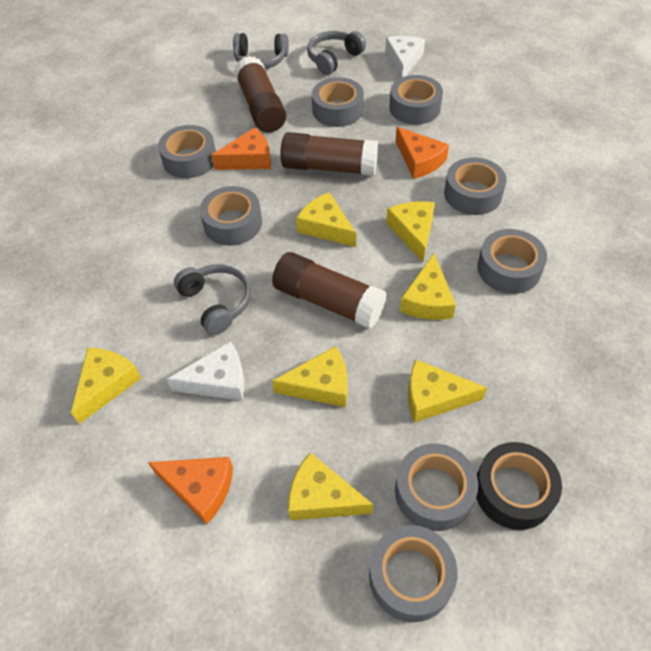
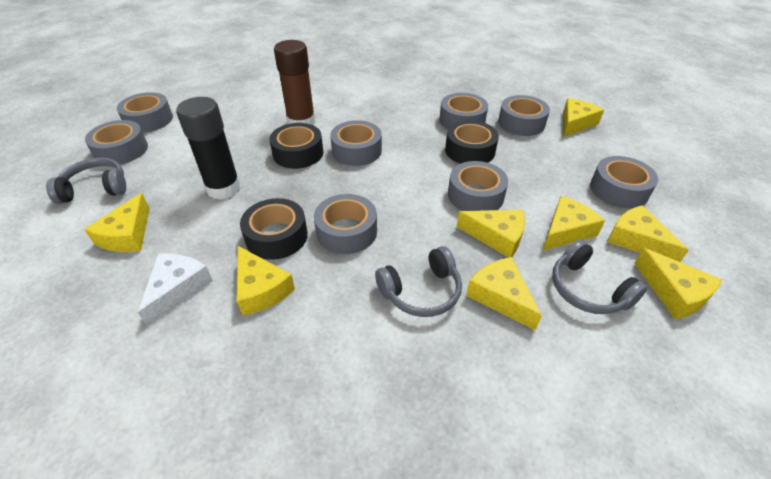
black glue stick: 0 -> 1
black tape: 1 -> 3
brown glue stick: 3 -> 1
orange cheese: 3 -> 0
white cheese: 2 -> 1
yellow cheese: 7 -> 8

